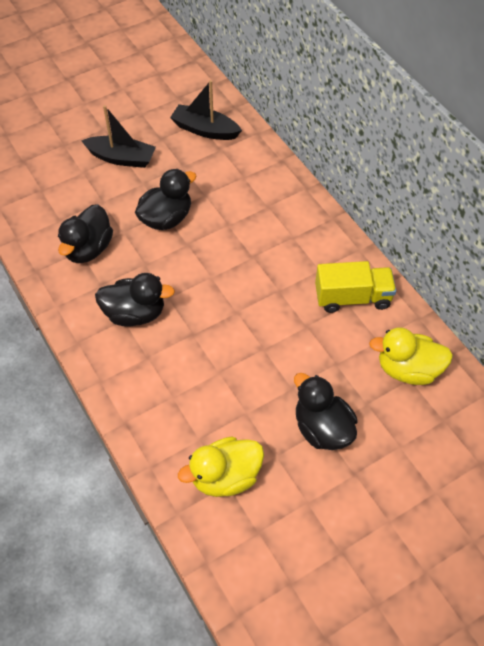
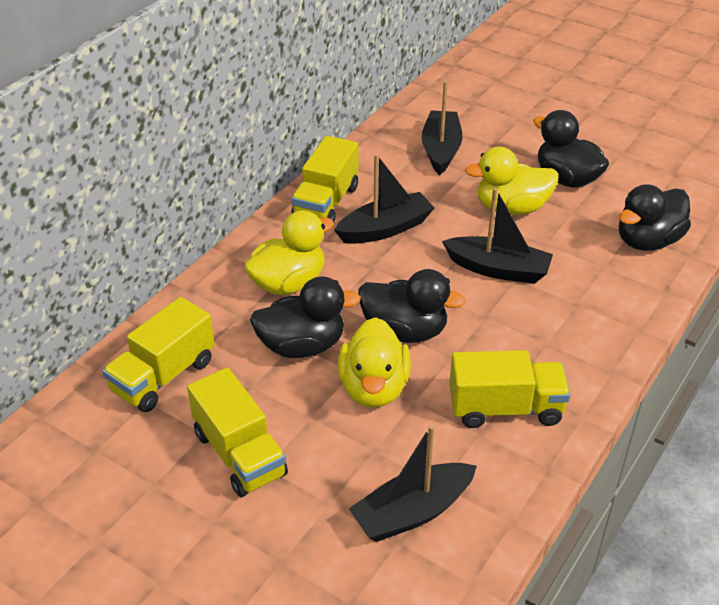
black boat: 2 -> 4
yellow duck: 2 -> 3
yellow truck: 1 -> 4

